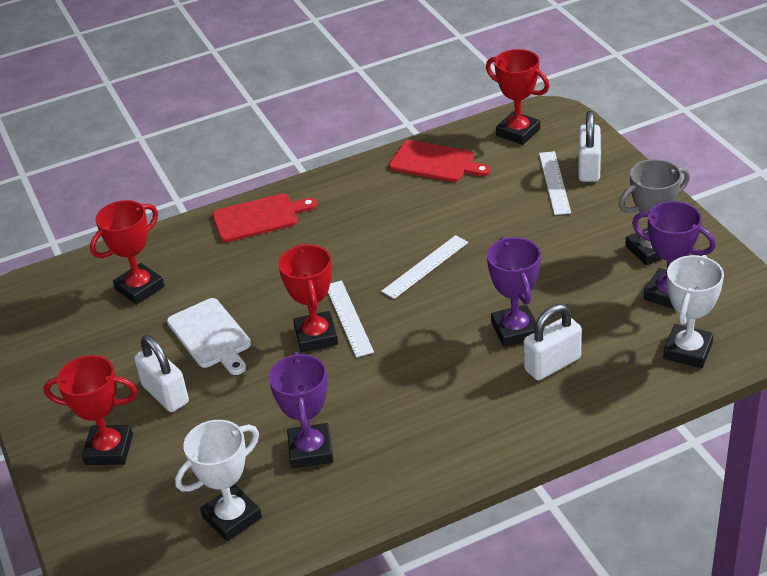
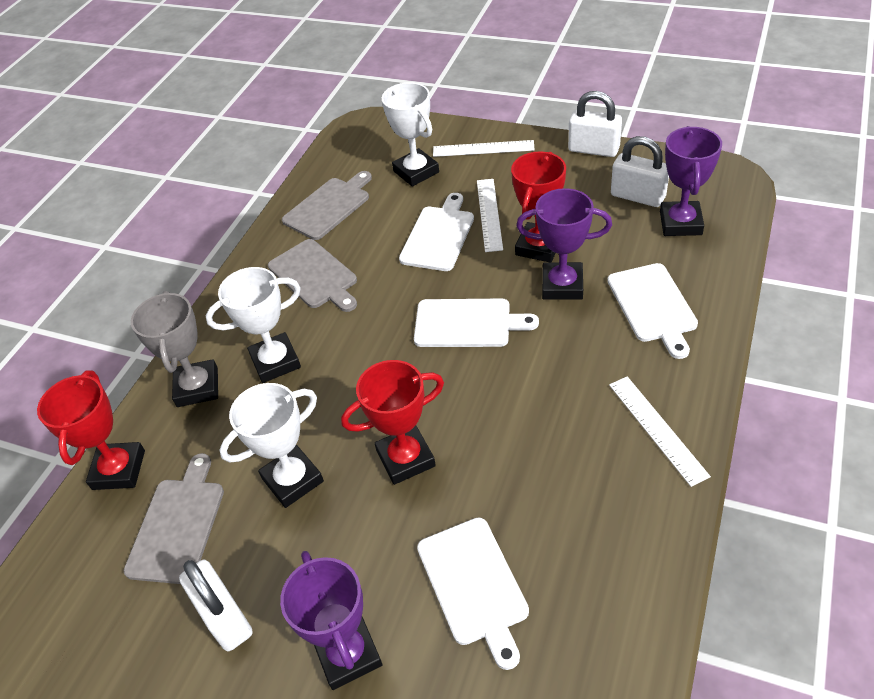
grey cutting board: 0 -> 3
red cutting board: 2 -> 0
red trophy: 4 -> 3
white cutting board: 1 -> 4
white trophy: 2 -> 3

